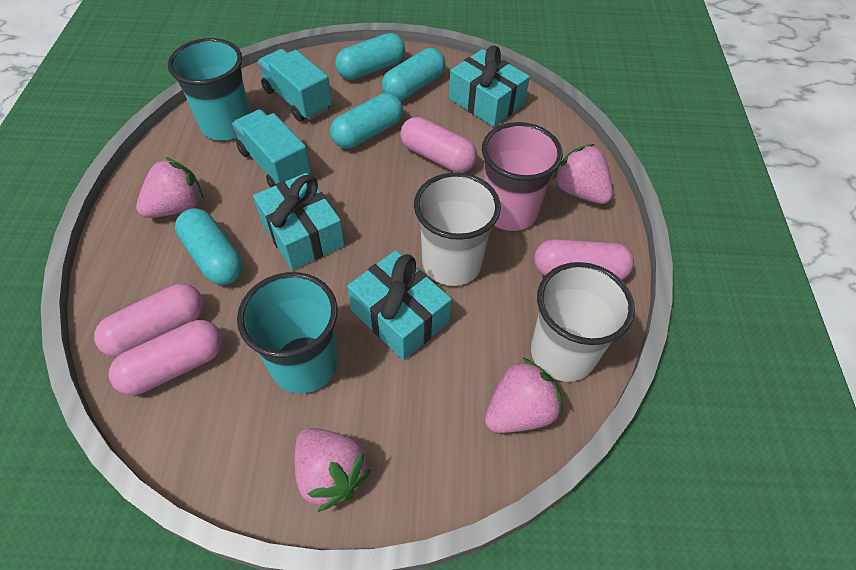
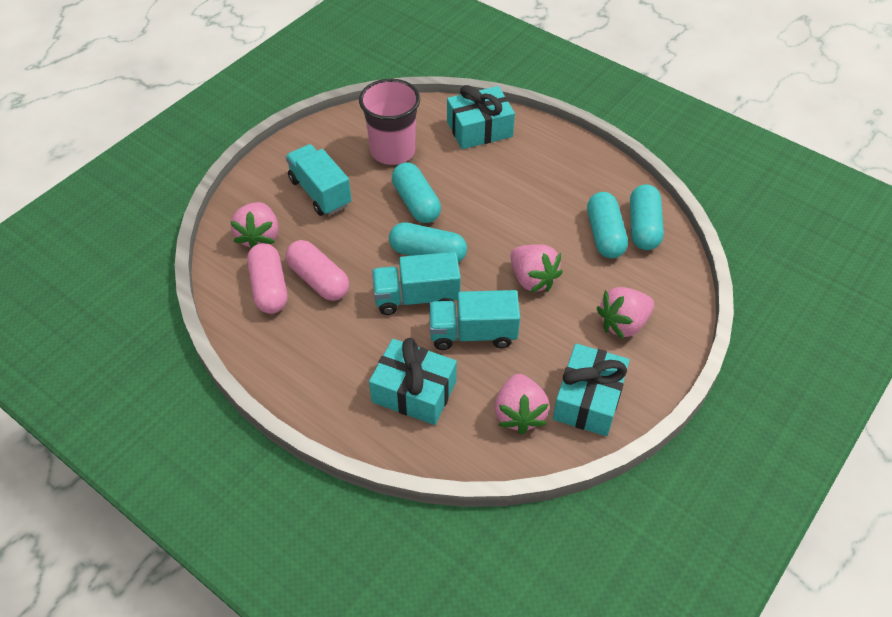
pink capsule: 4 -> 2
turquoise cup: 2 -> 0
turquoise truck: 2 -> 3
white cup: 2 -> 0

